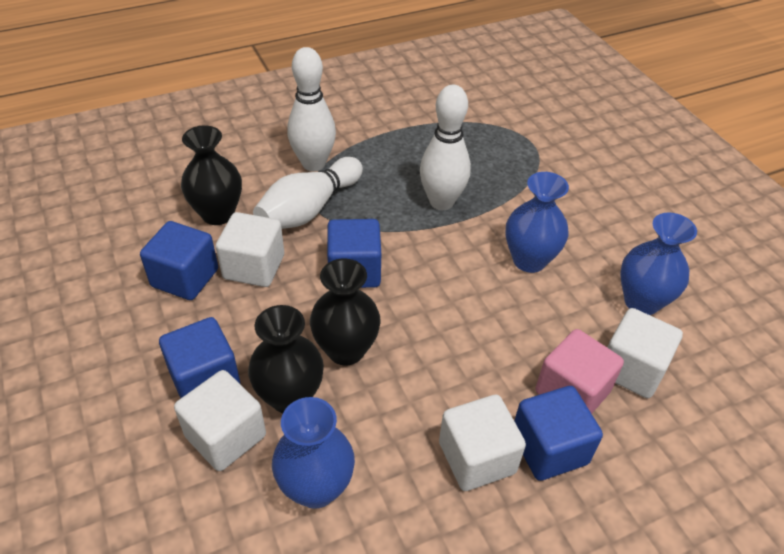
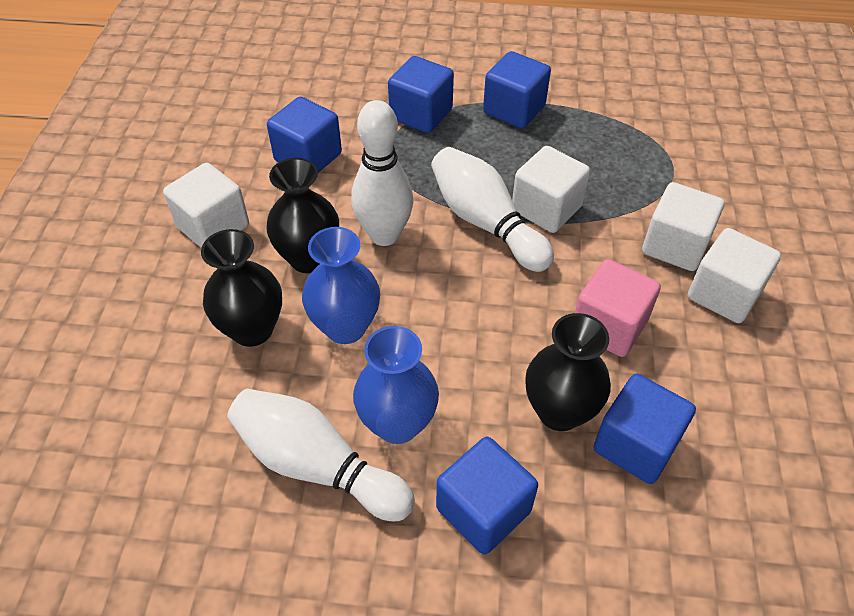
blue cube: 4 -> 5
blue vase: 3 -> 2

